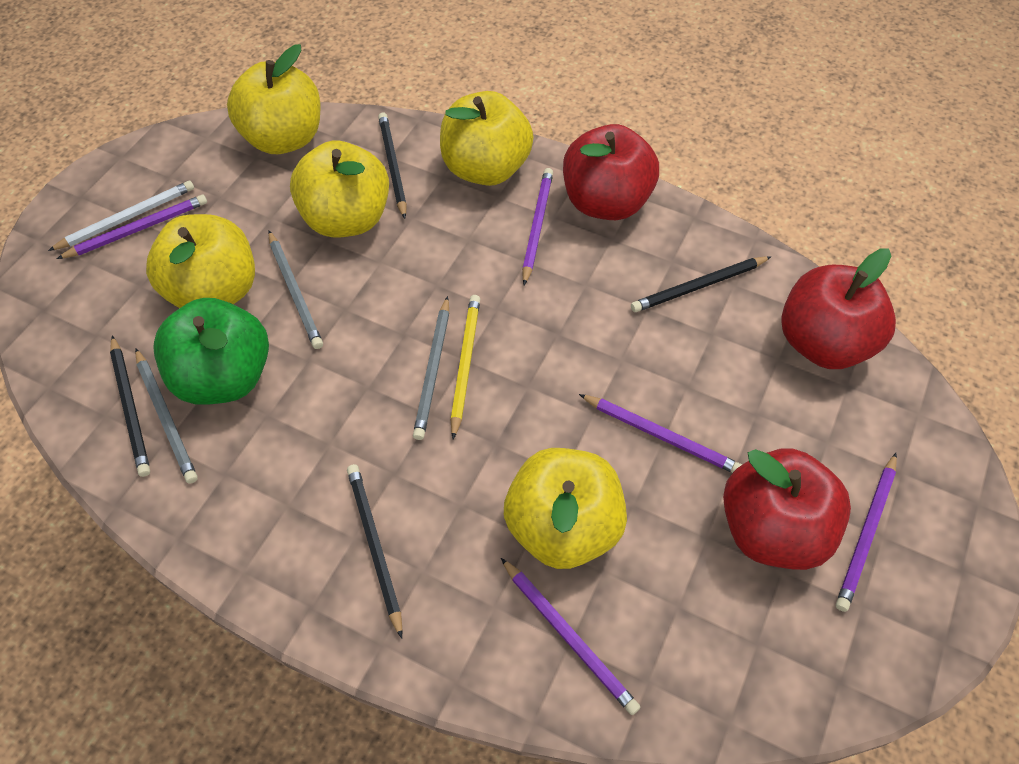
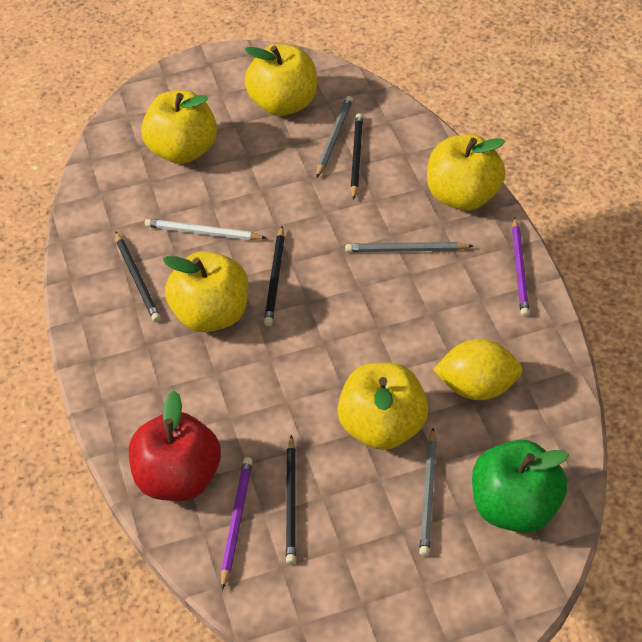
purple pencil: 5 -> 2
red apple: 3 -> 1
yellow lemon: 0 -> 1
yellow pencil: 1 -> 0

